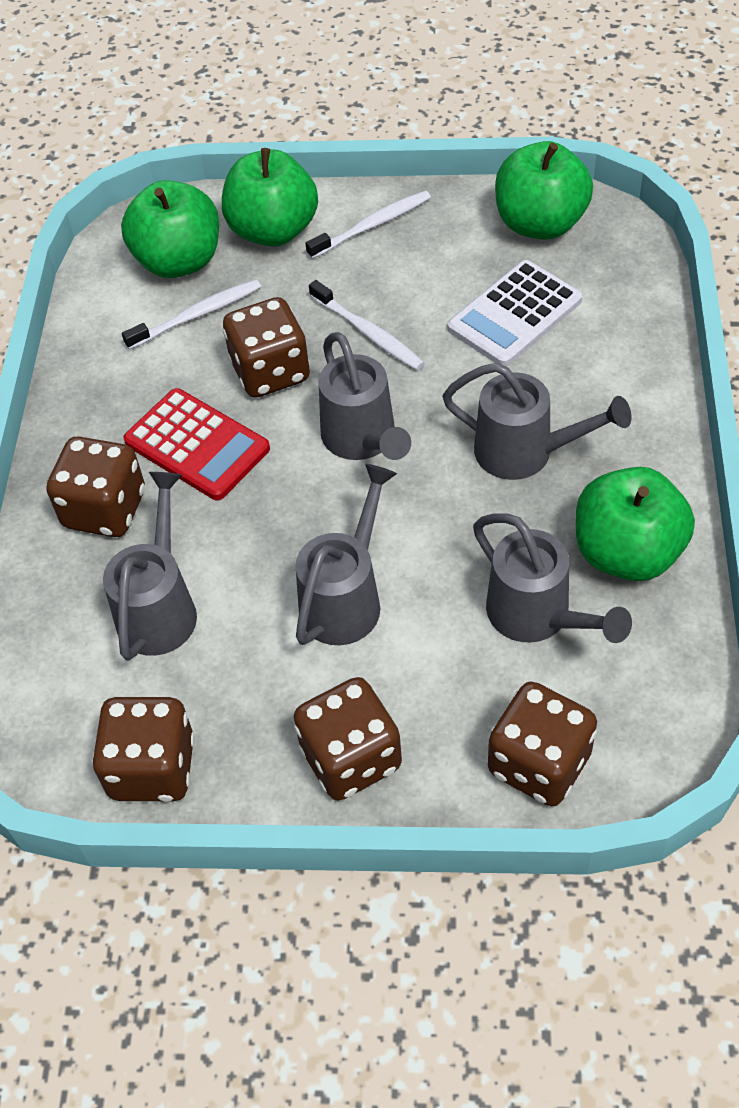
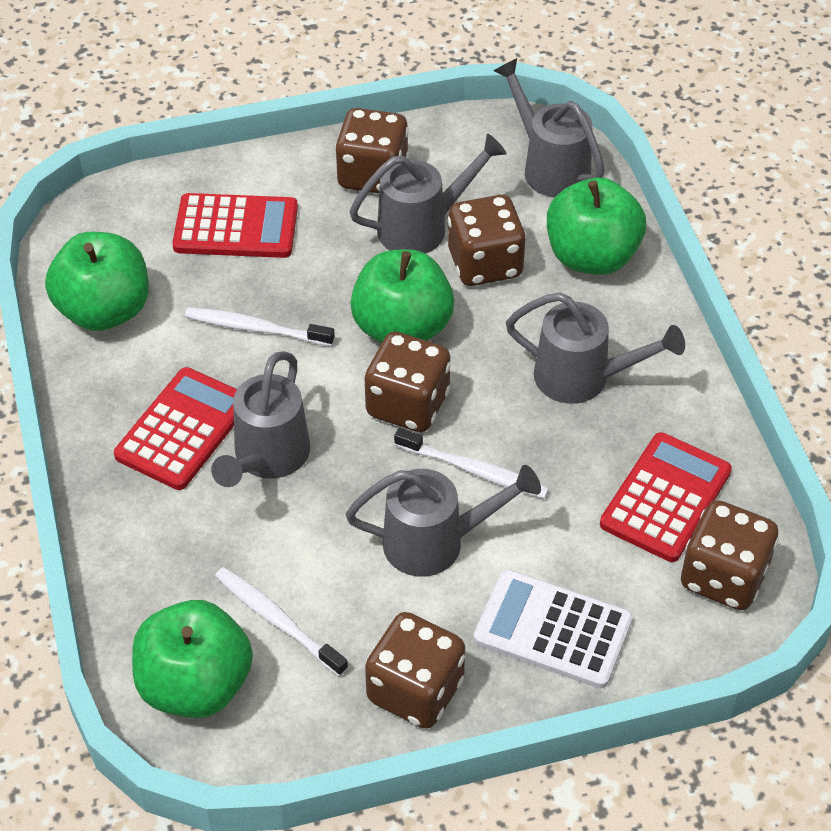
red calculator: 1 -> 3

